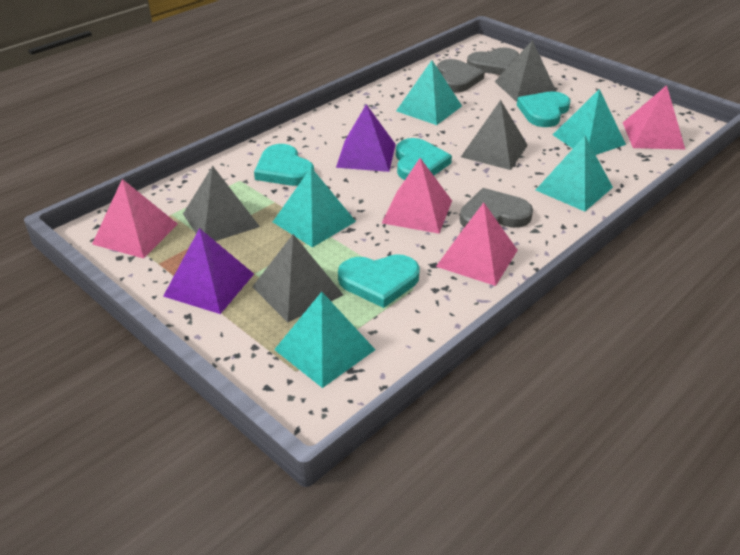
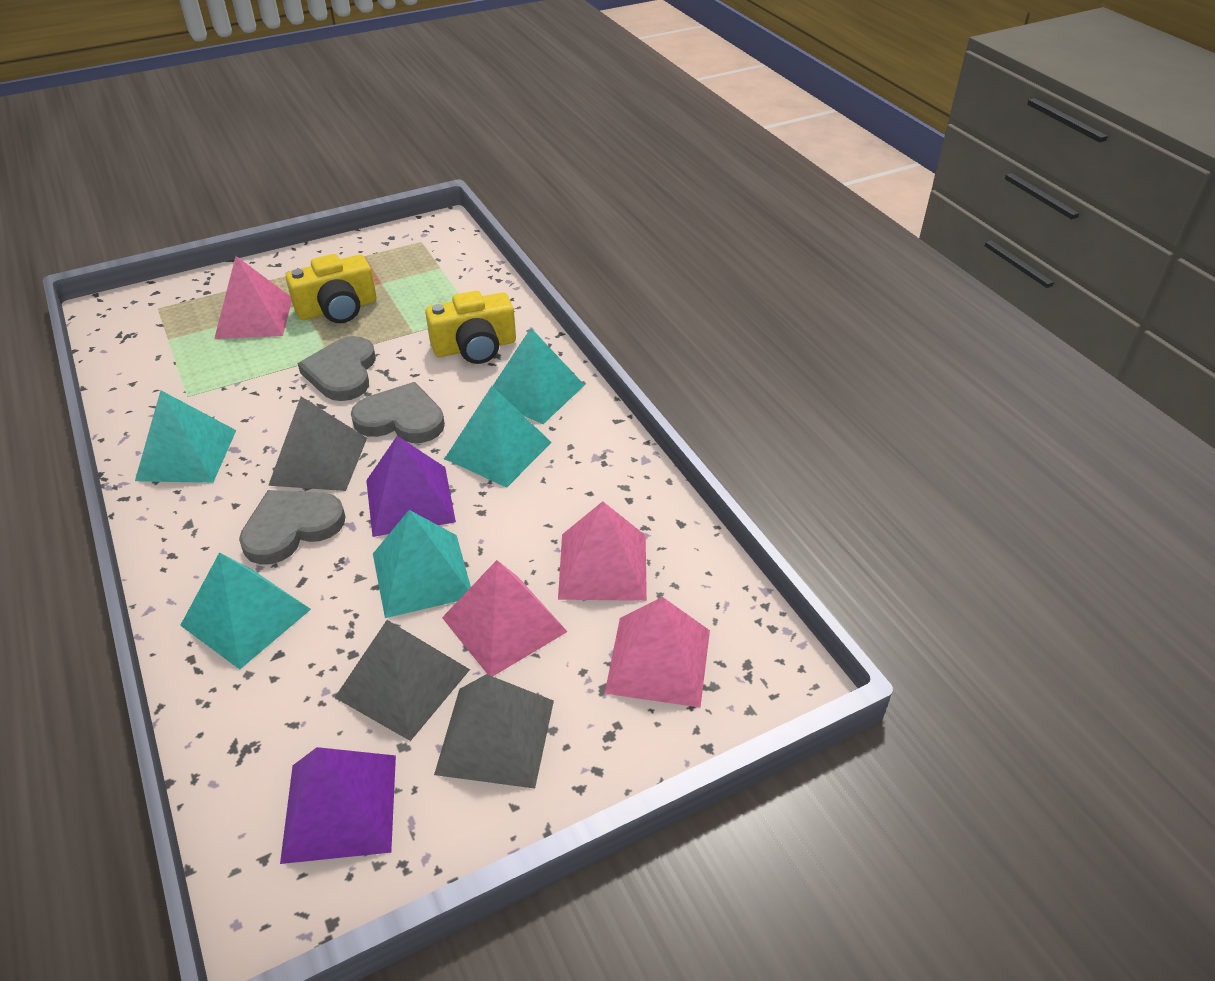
grey pyramid: 4 -> 3
turquoise heart: 4 -> 0
yellow camera: 0 -> 2

